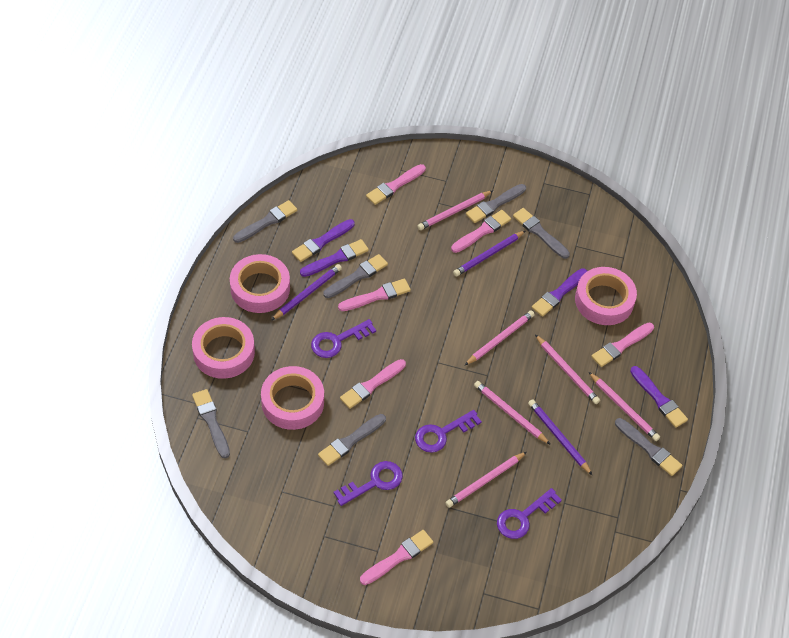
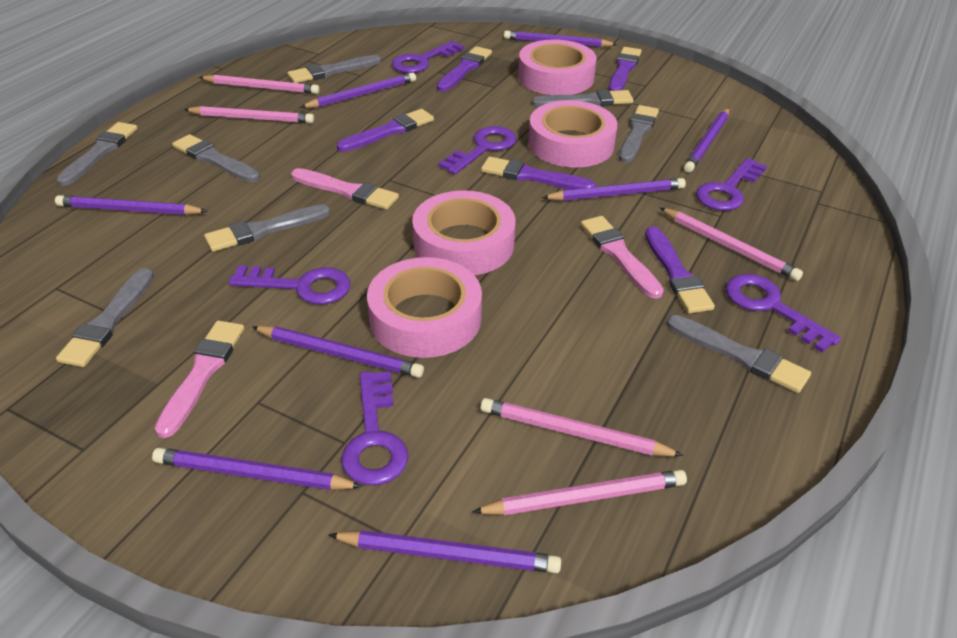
grey brush: 7 -> 8
pink brush: 6 -> 3
pink pencil: 6 -> 5
purple brush: 4 -> 5
purple key: 4 -> 6
purple pencil: 3 -> 8

